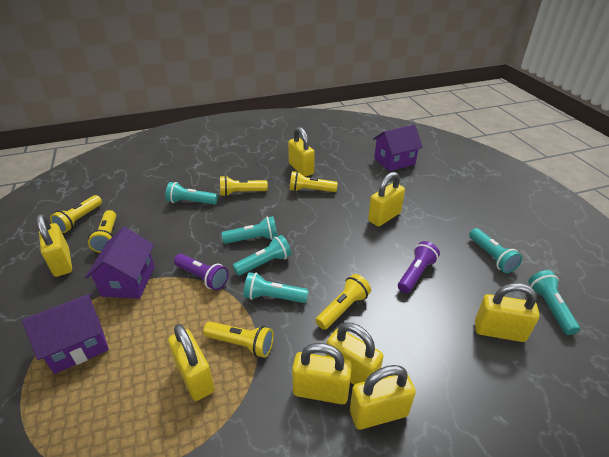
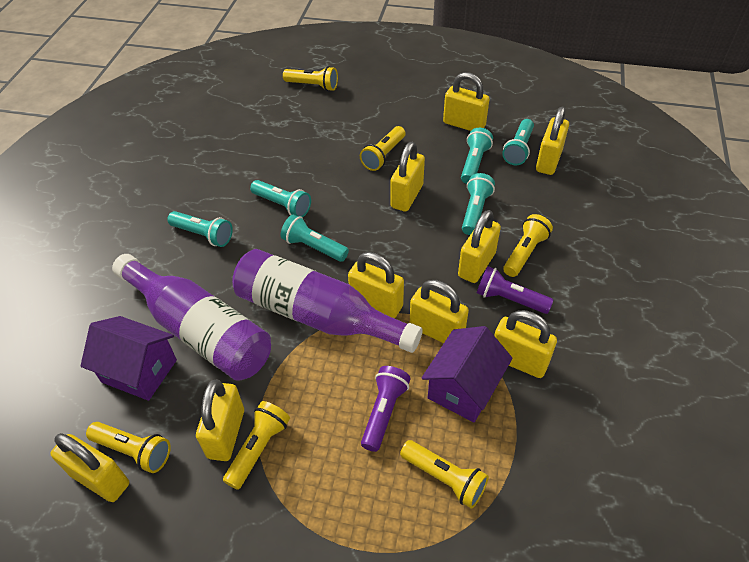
purple bottle: 0 -> 2
purple house: 3 -> 2
yellow padlock: 8 -> 9

